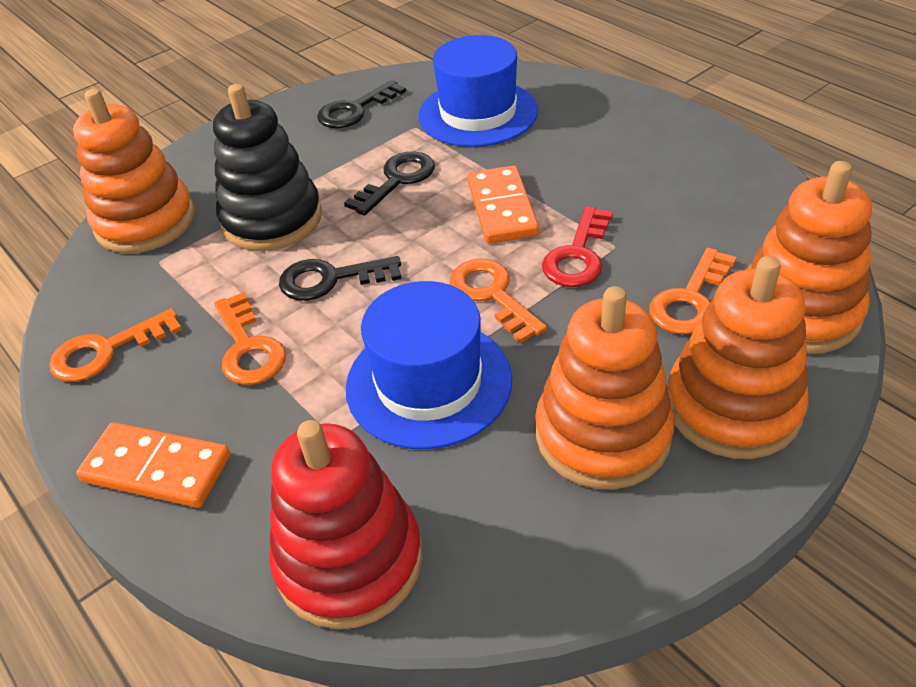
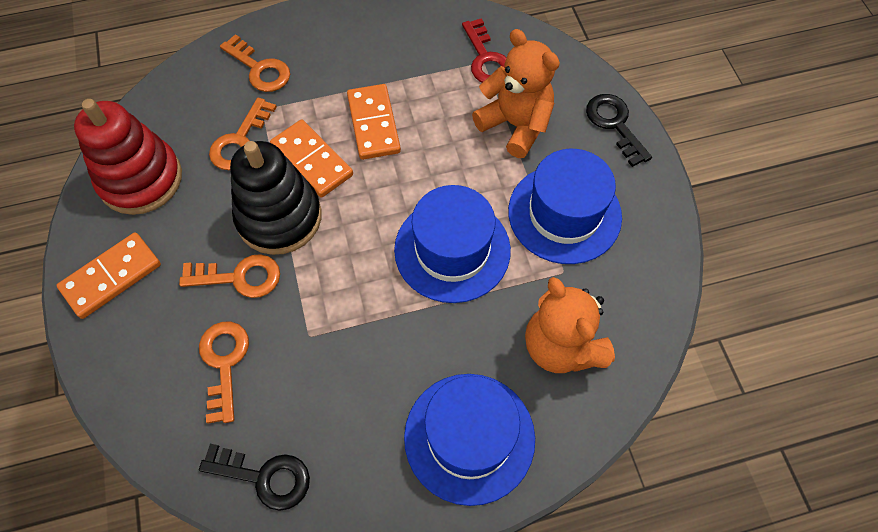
black key: 3 -> 2
blue hat: 2 -> 3
orange domino: 2 -> 3
orange stacking toy: 4 -> 0
orange teddy bear: 0 -> 2

